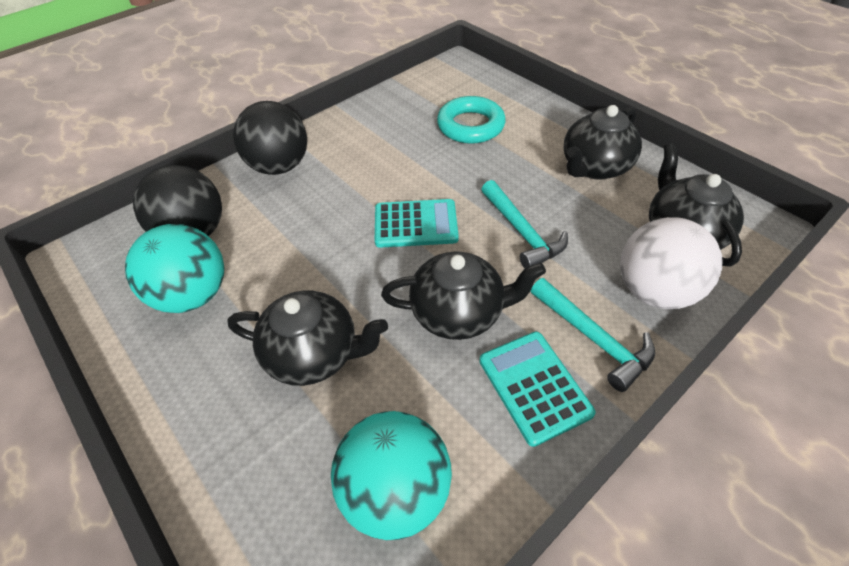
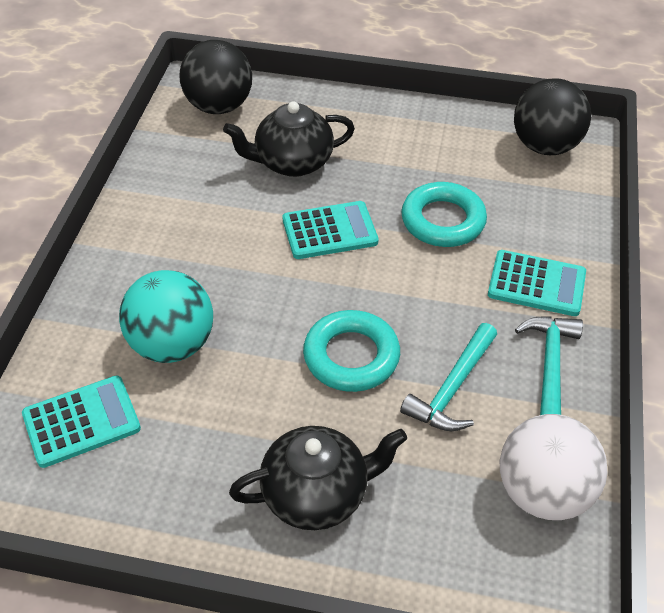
black teapot: 4 -> 2
turquoise ball: 2 -> 1
turquoise calculator: 2 -> 3
turquoise ring: 1 -> 2

